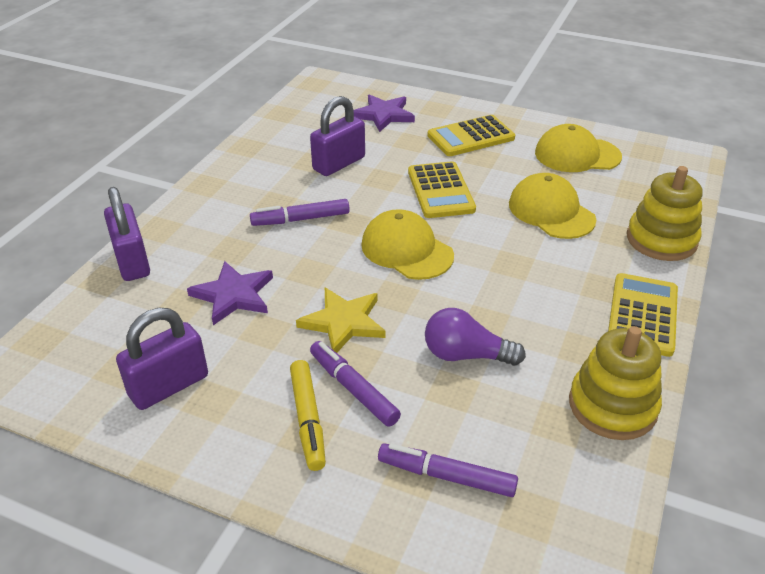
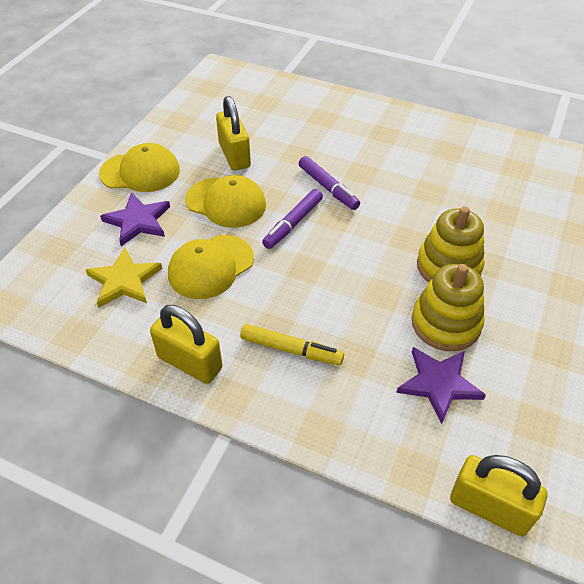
purple light bulb: 1 -> 0
purple marker: 3 -> 2
purple padlock: 3 -> 0
yellow calculator: 3 -> 0
yellow padlock: 0 -> 3

